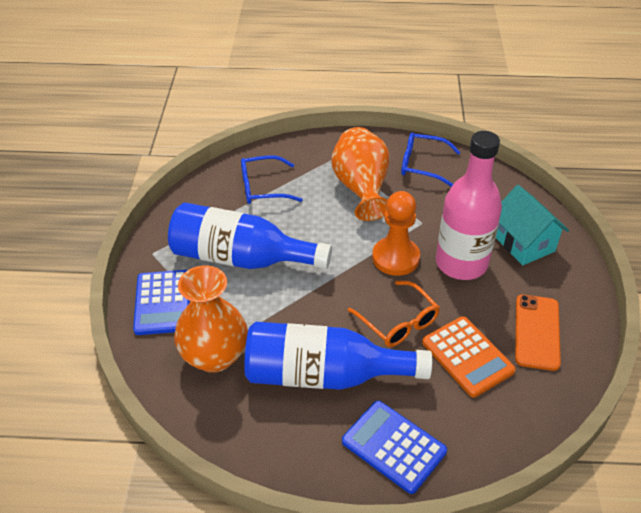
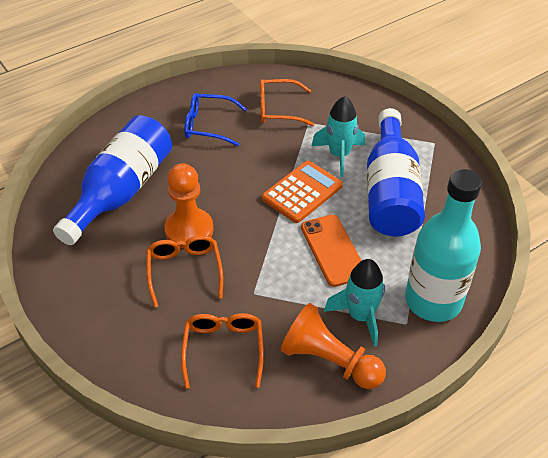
blue calculator: 2 -> 0
blue glasses: 2 -> 1
orange glasses: 1 -> 3
orange pawn: 1 -> 2
orange vase: 2 -> 0
pink bottle: 1 -> 0
turquoise bottle: 0 -> 1
turquoise house: 1 -> 0
turquoise rocket: 0 -> 2

